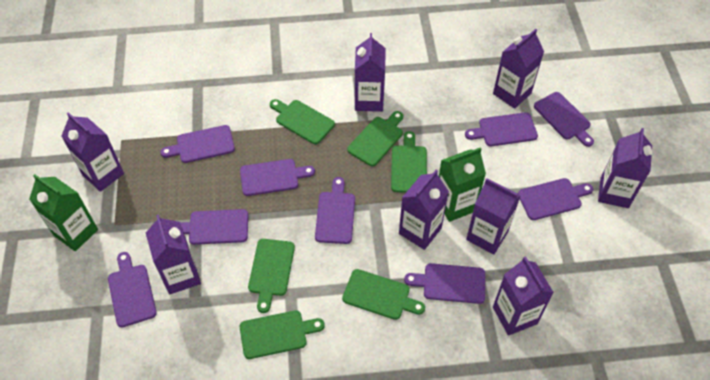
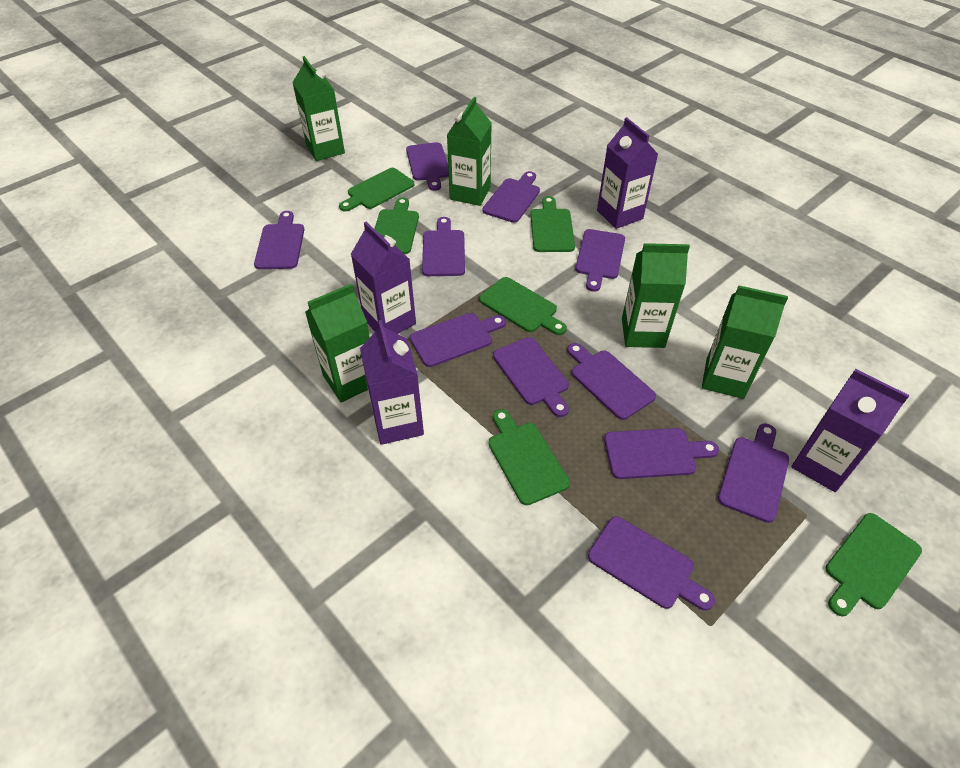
green carton: 2 -> 5
purple carton: 8 -> 4
purple cutting board: 9 -> 11

